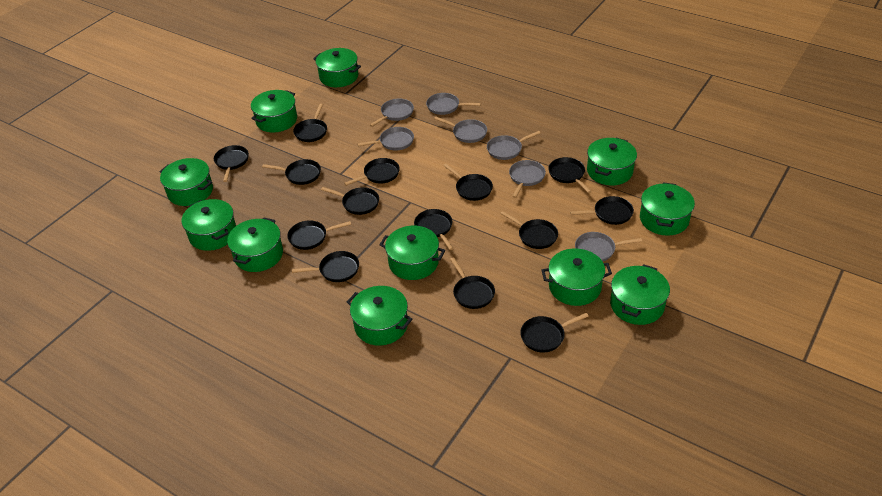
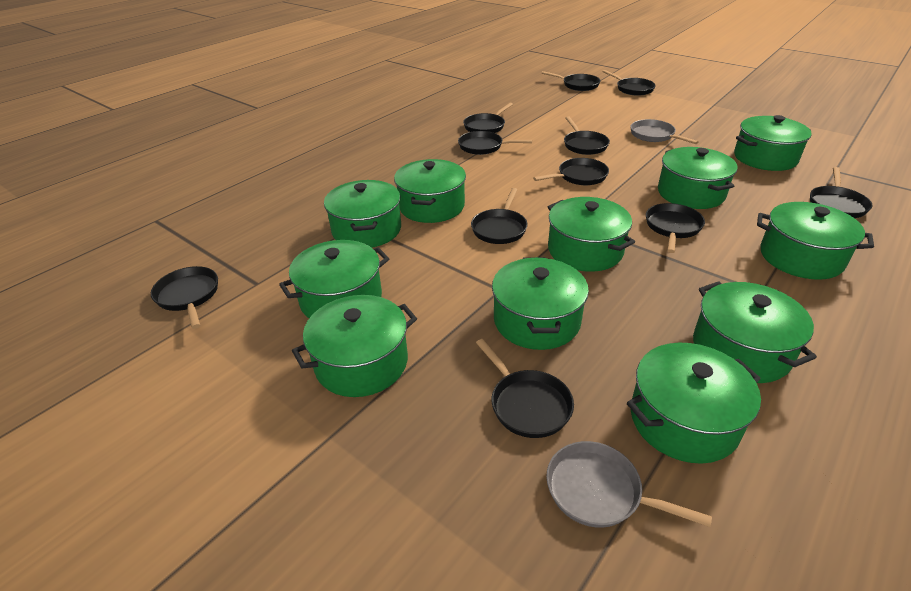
black pan: 14 -> 11
grey pan: 7 -> 2

